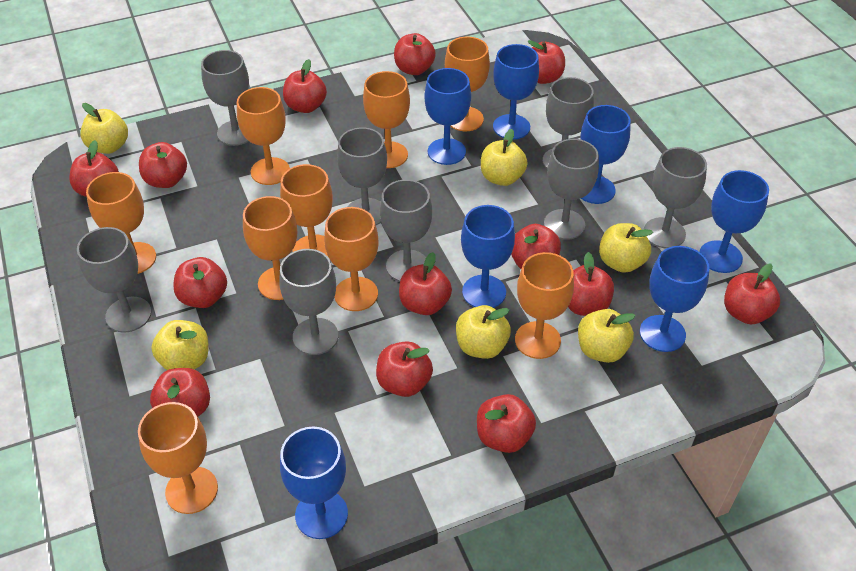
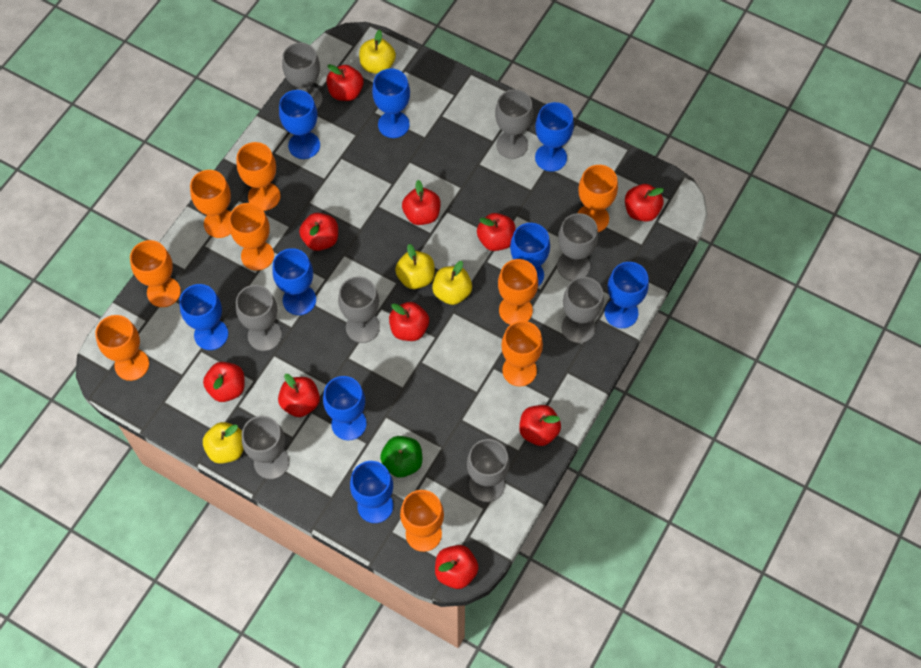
blue goblet: 7 -> 9
green apple: 0 -> 1
red apple: 13 -> 10
yellow apple: 6 -> 4

